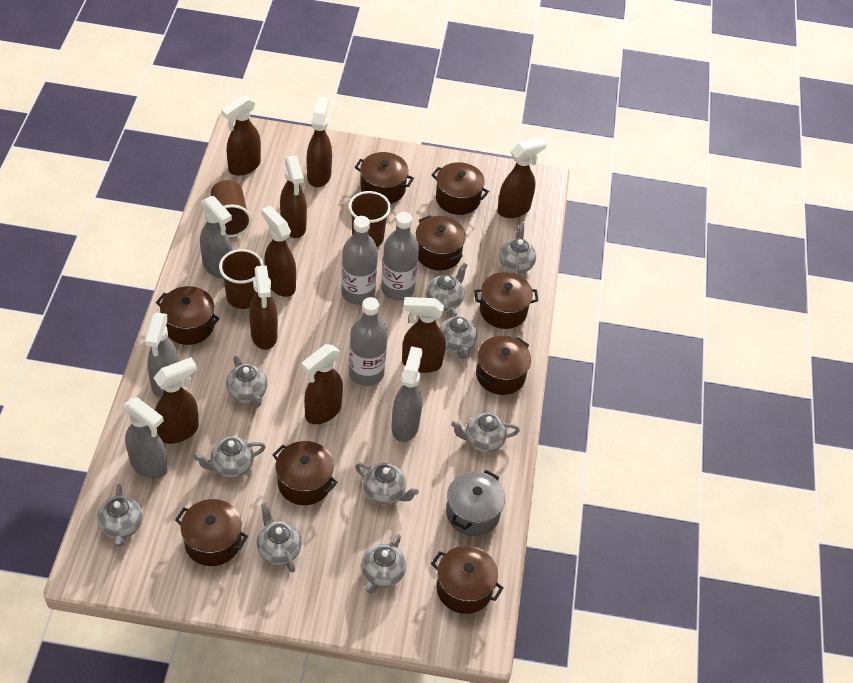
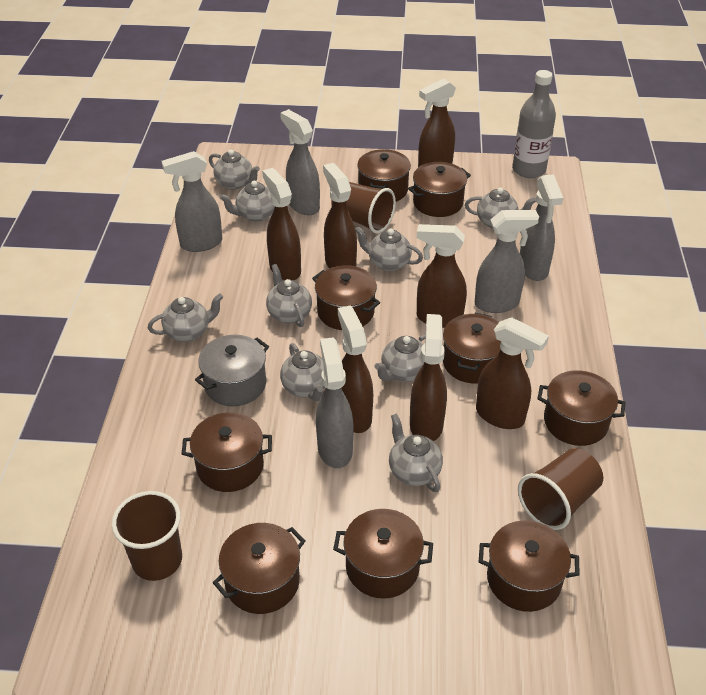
brown spray bottle: 9 -> 7
grey bottle: 3 -> 1
grey spray bottle: 4 -> 5
grey teapot: 10 -> 9

